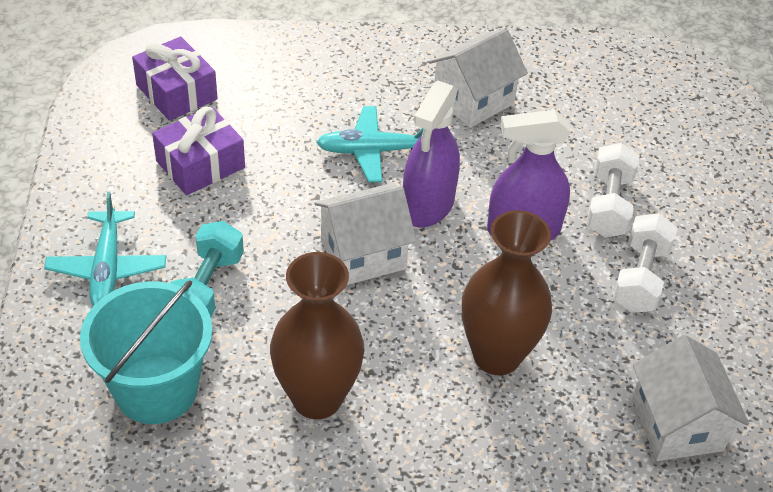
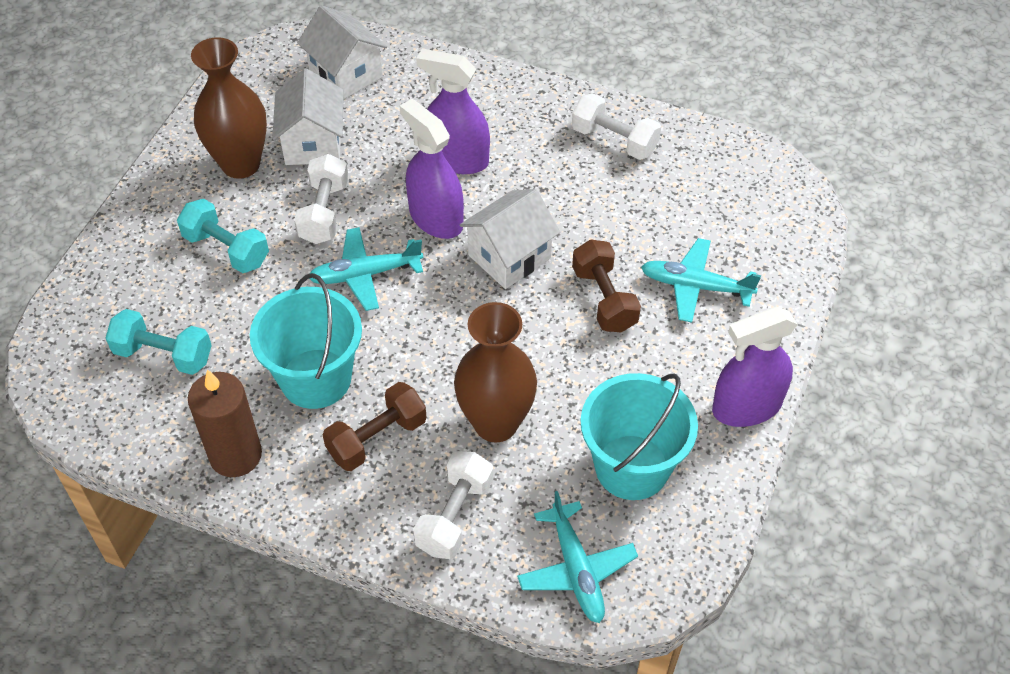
brown candle: 0 -> 1
brown dumbbell: 0 -> 2
purple gift: 2 -> 0
purple spray bottle: 2 -> 3
turquoise bucket: 1 -> 2
turquoise dumbbell: 1 -> 2
turquoise plane: 2 -> 3
white dumbbell: 2 -> 3

